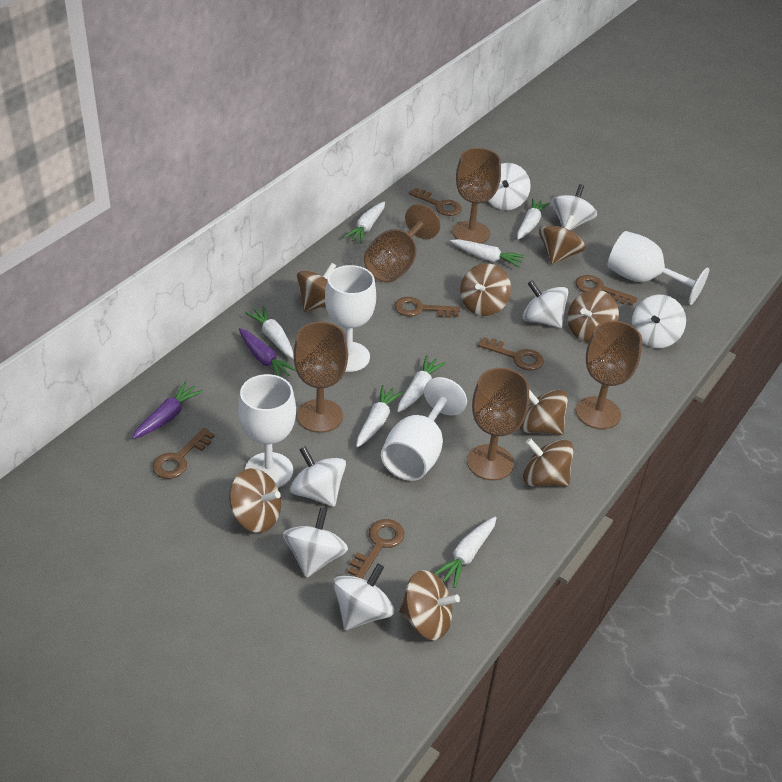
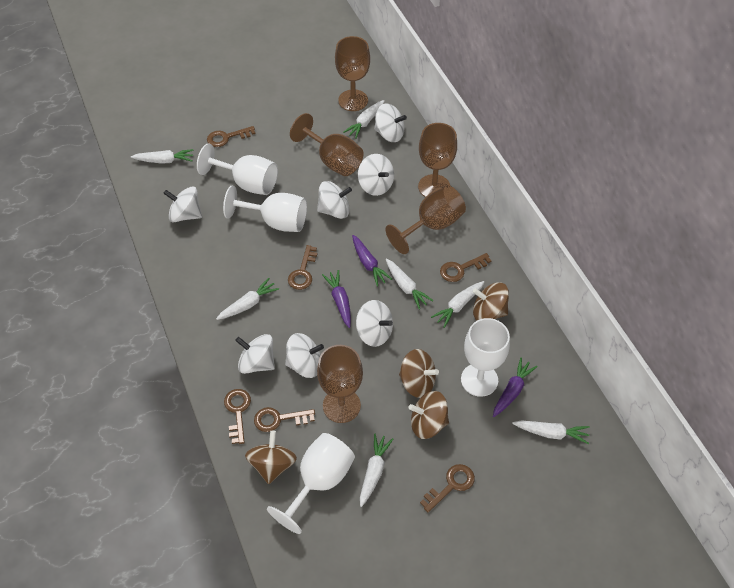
brown spinning top: 8 -> 4
purple carrot: 2 -> 3

